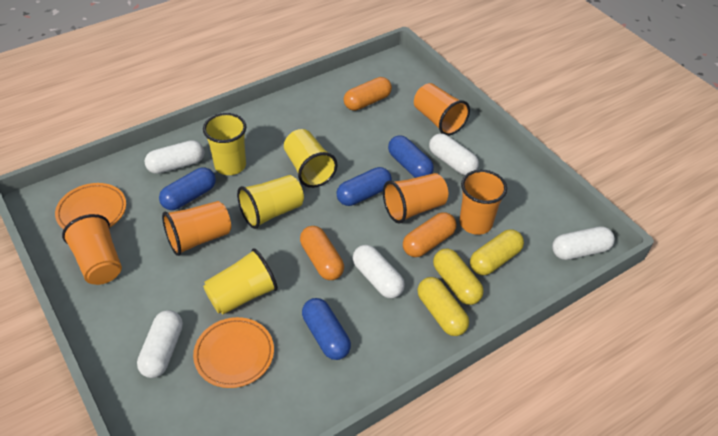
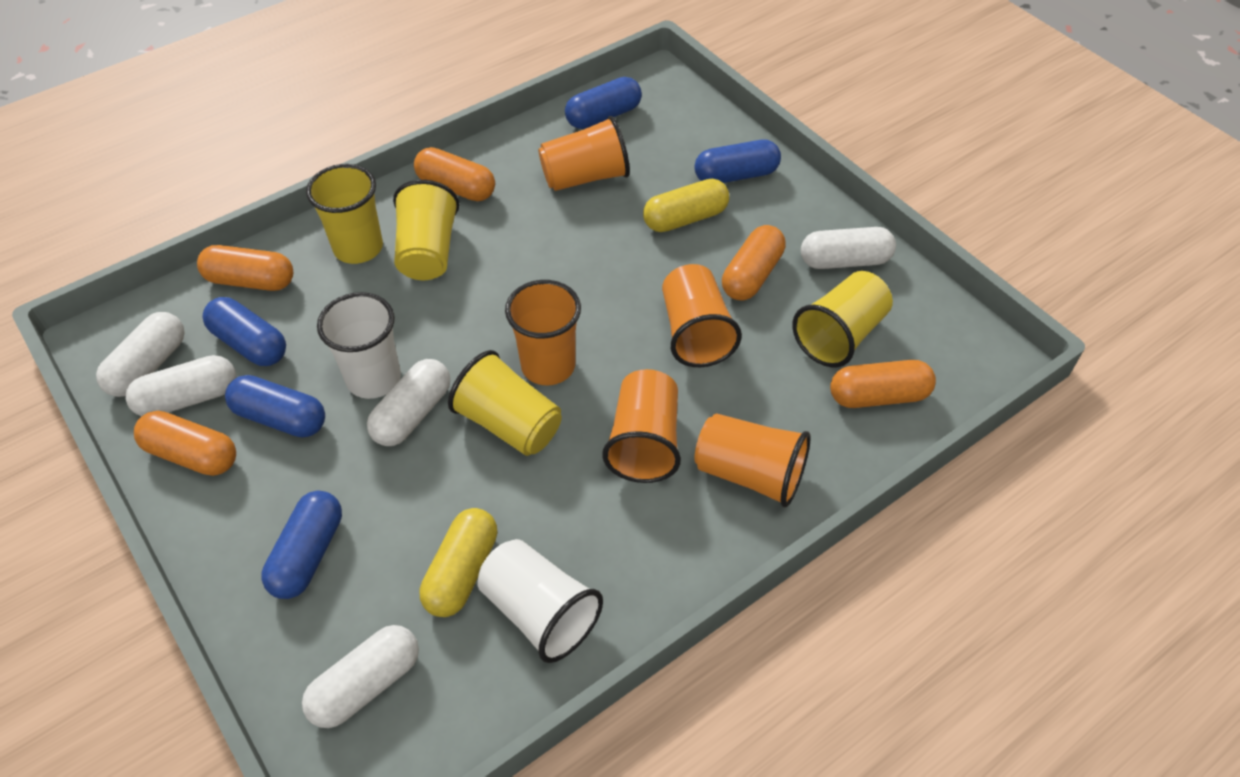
blue capsule: 4 -> 5
orange capsule: 3 -> 5
orange plate: 2 -> 0
white cup: 0 -> 2
yellow capsule: 3 -> 2

